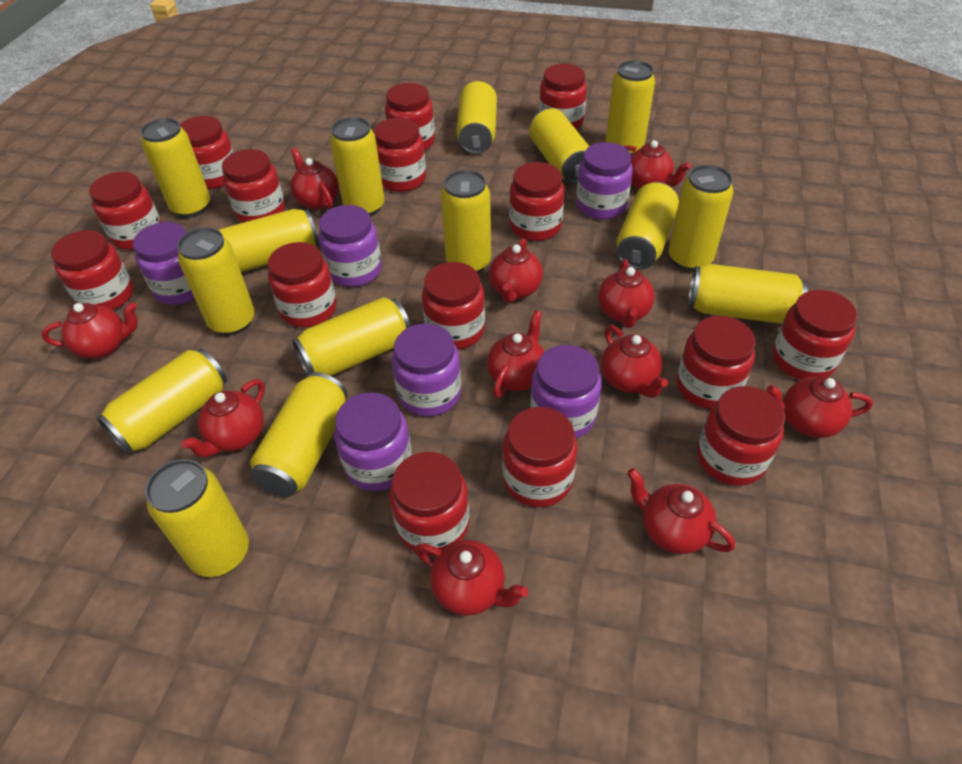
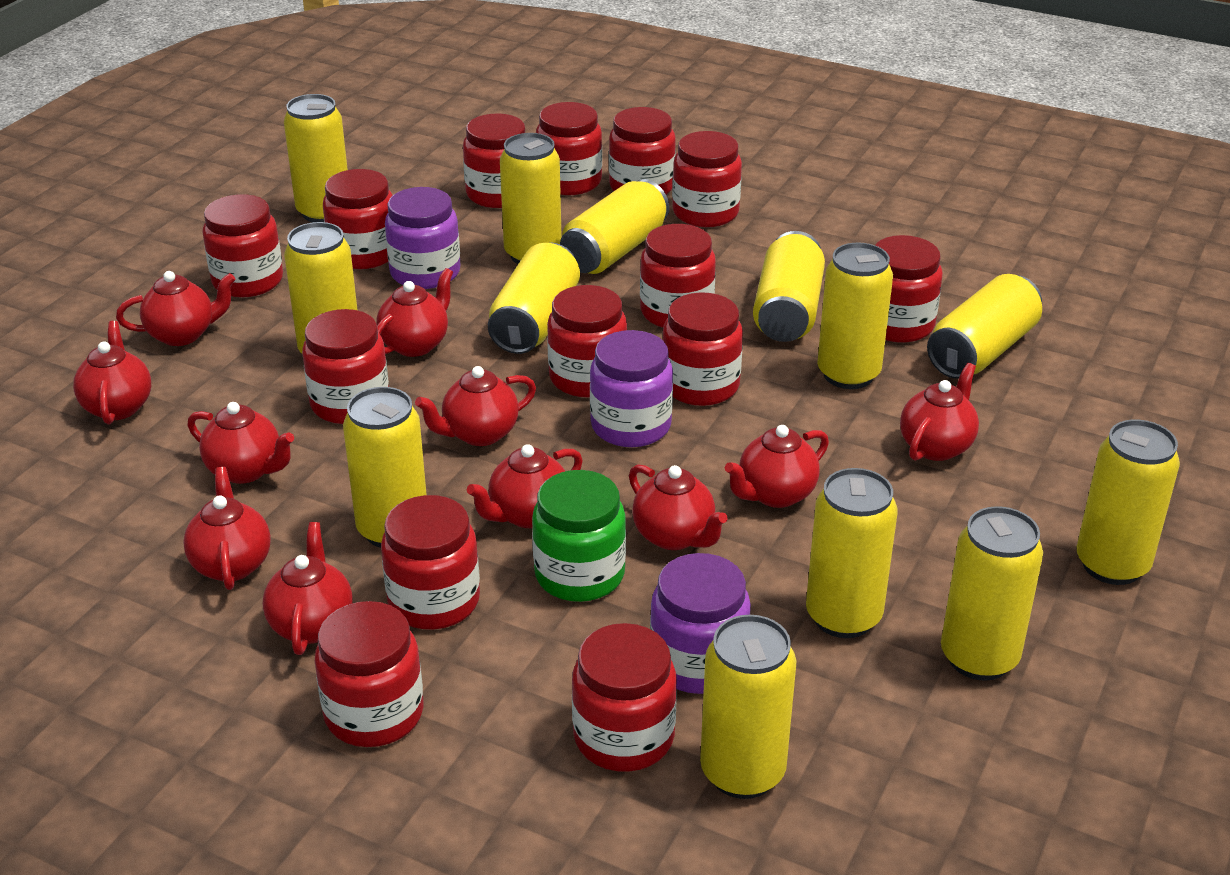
green jar: 0 -> 1
purple jar: 6 -> 3
red jar: 15 -> 14
yellow can: 15 -> 13

